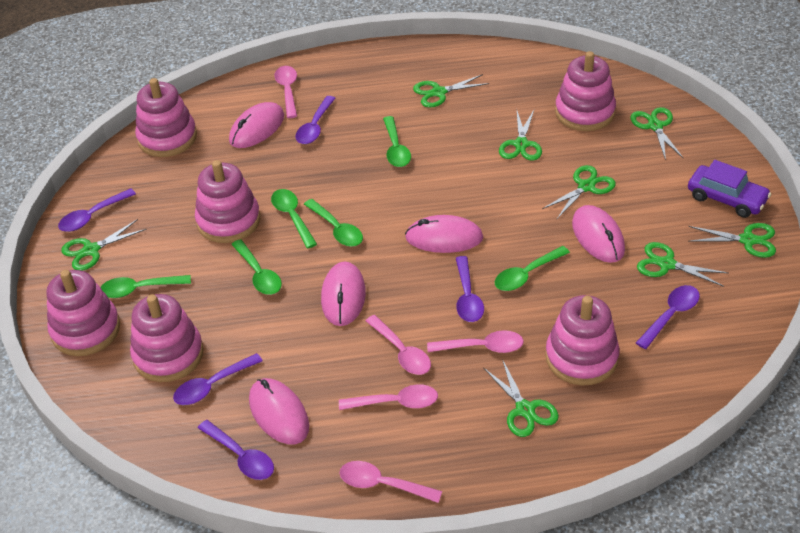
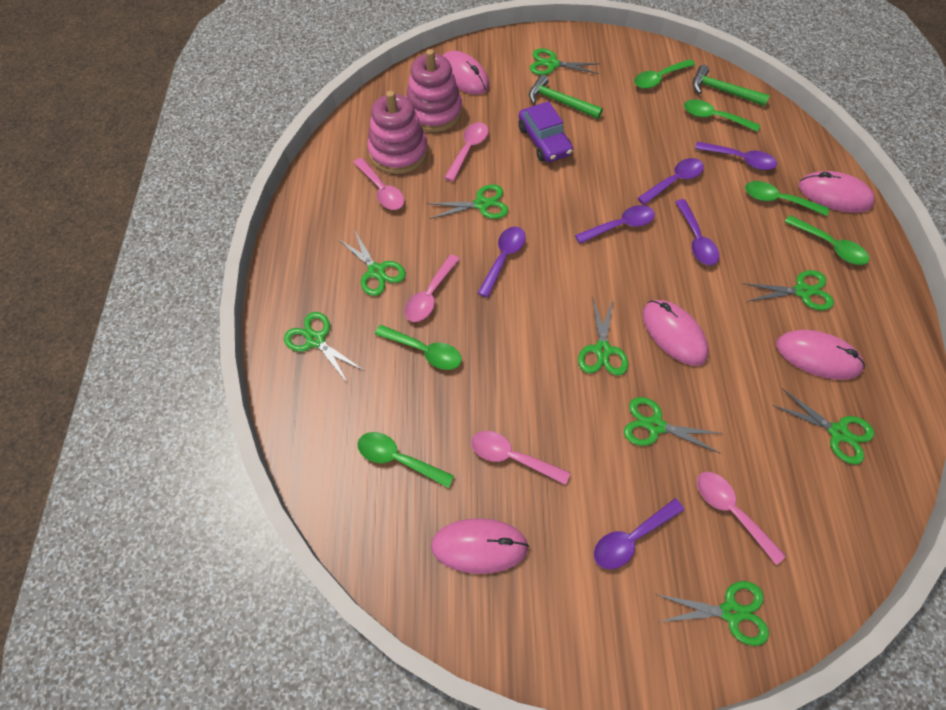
green hammer: 0 -> 2
green scissors: 8 -> 9
pink stacking toy: 6 -> 2

